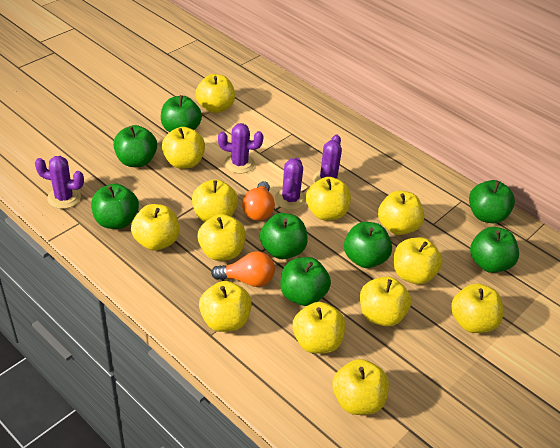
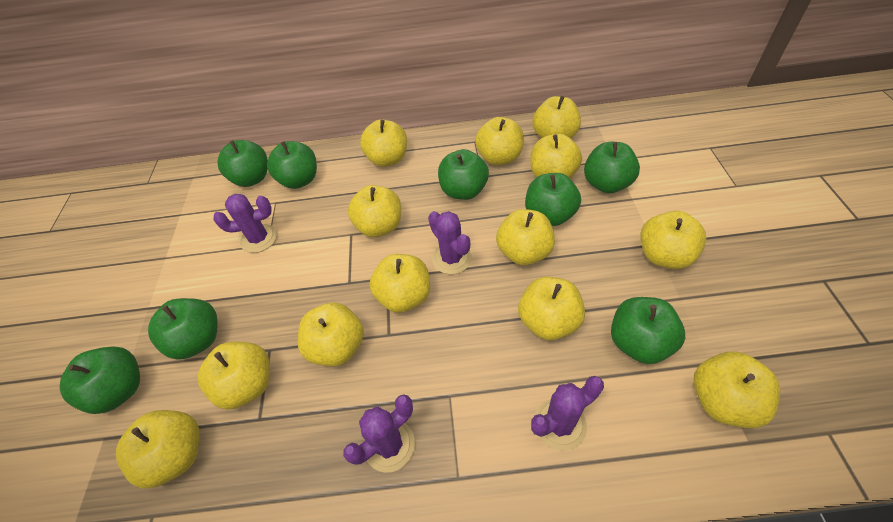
orange light bulb: 2 -> 0

